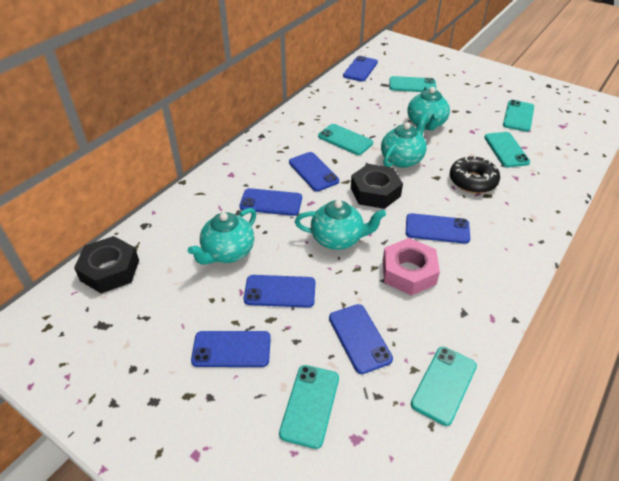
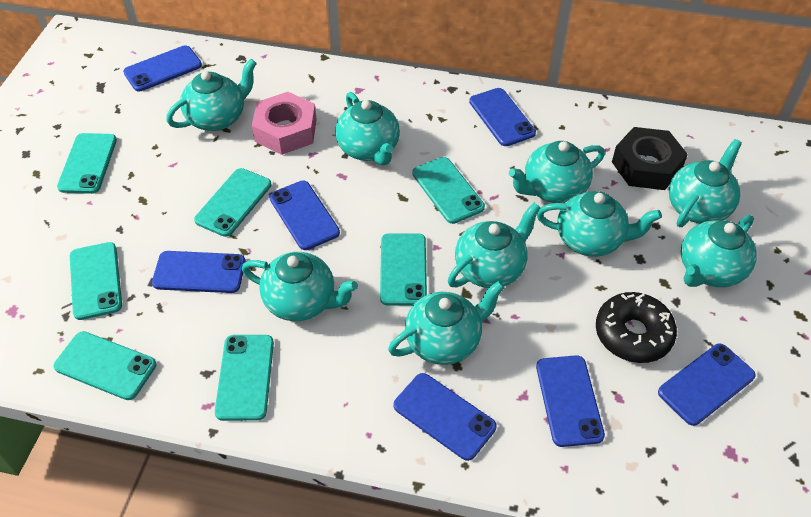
black nut: 2 -> 1
turquoise phone: 6 -> 7
turquoise teapot: 4 -> 9

